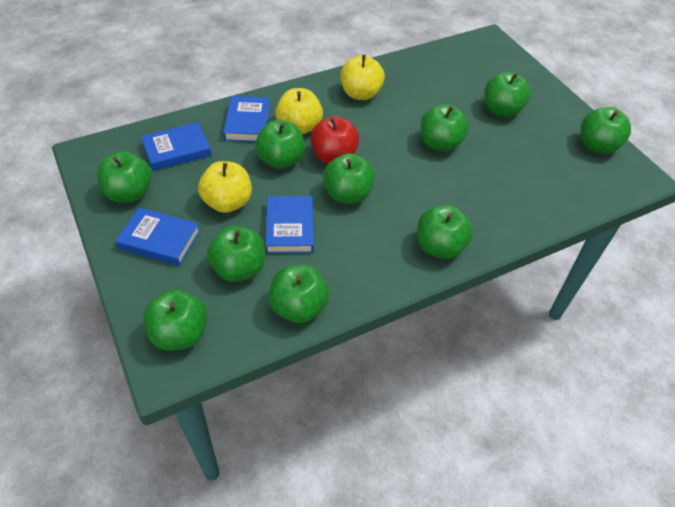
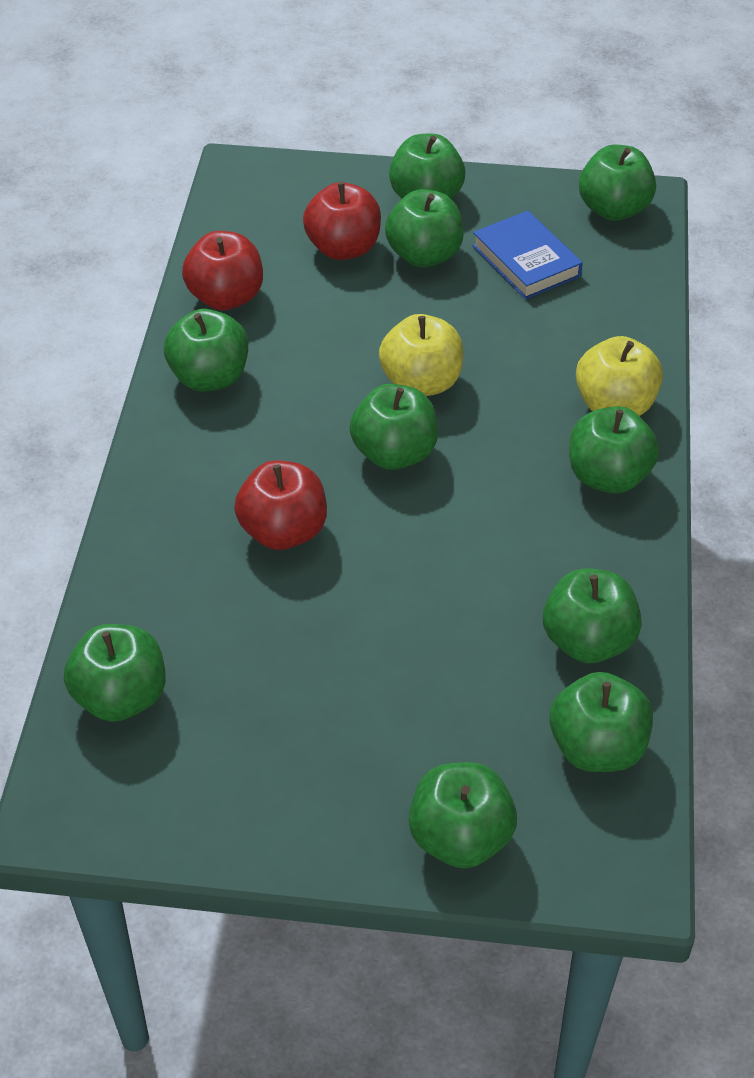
blue book: 4 -> 1
red apple: 1 -> 3
yellow apple: 3 -> 2

